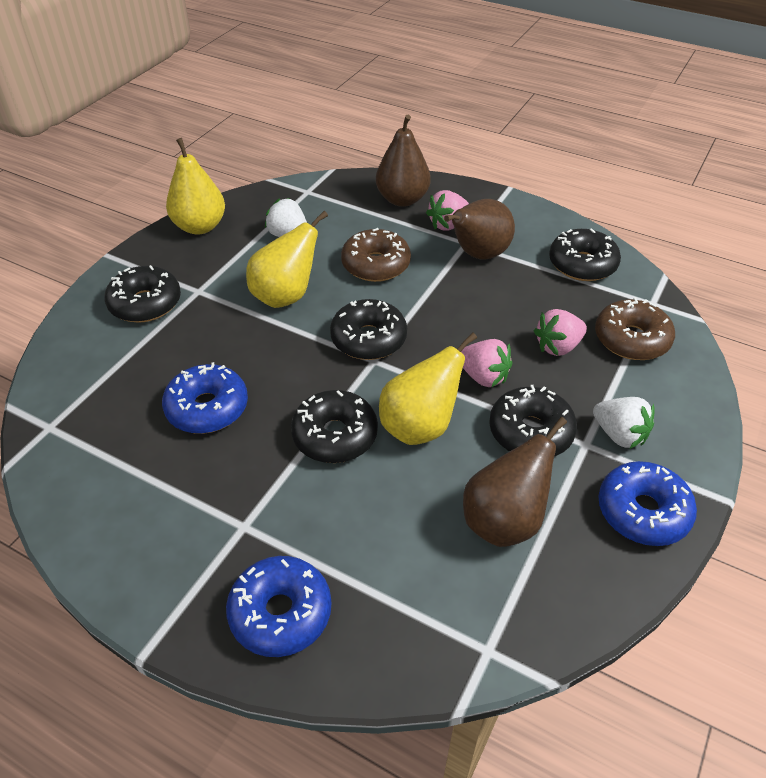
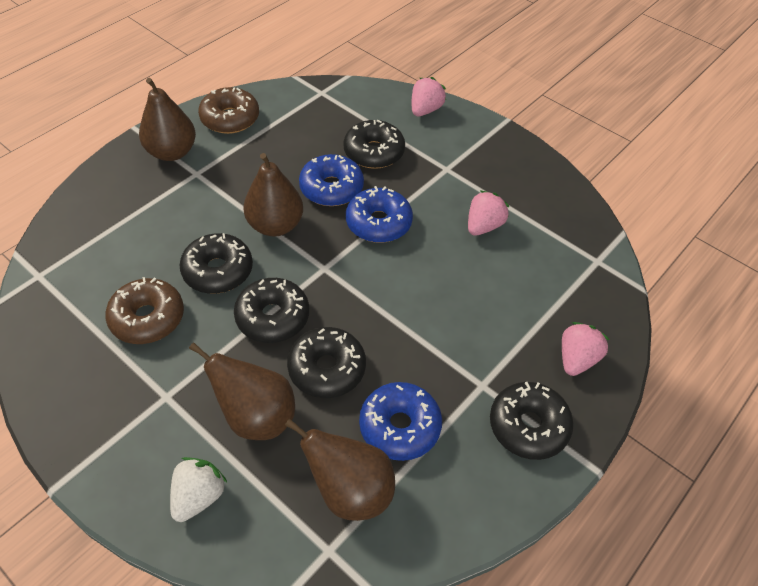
brown pear: 3 -> 4
white strawberry: 2 -> 1
yellow pear: 3 -> 0

